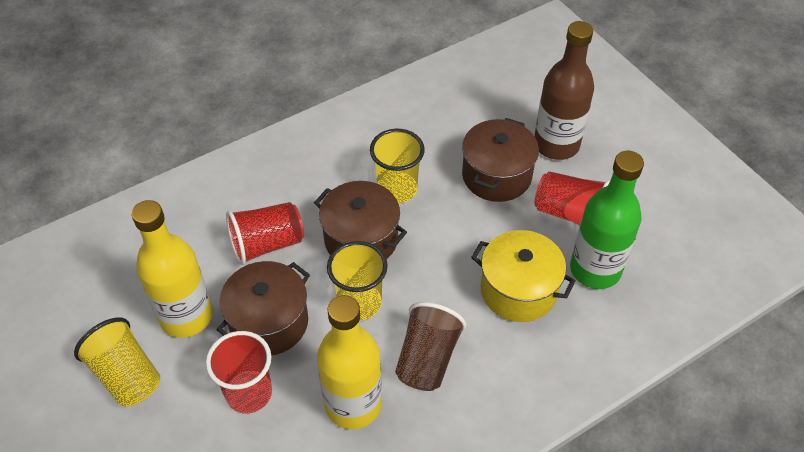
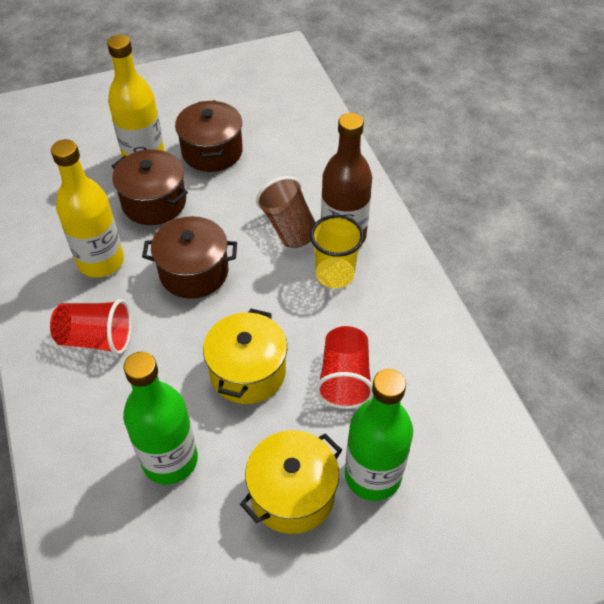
green bottle: 1 -> 2
red cup: 3 -> 2
yellow cup: 3 -> 1
yellow pot: 1 -> 2

